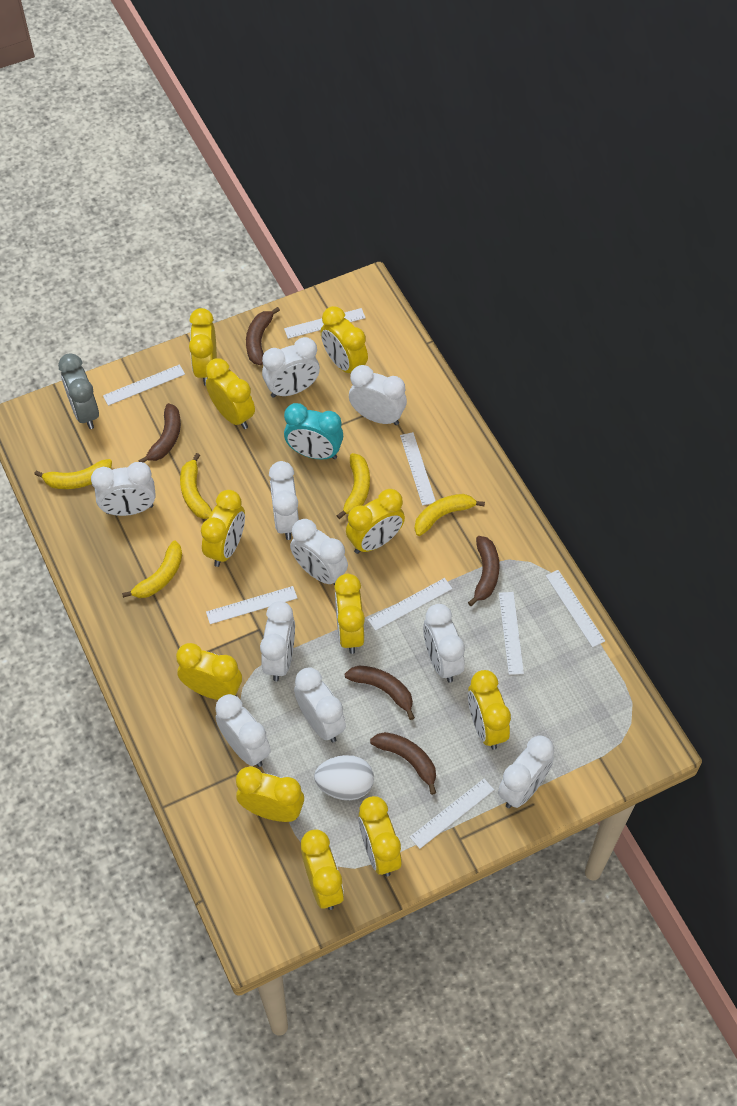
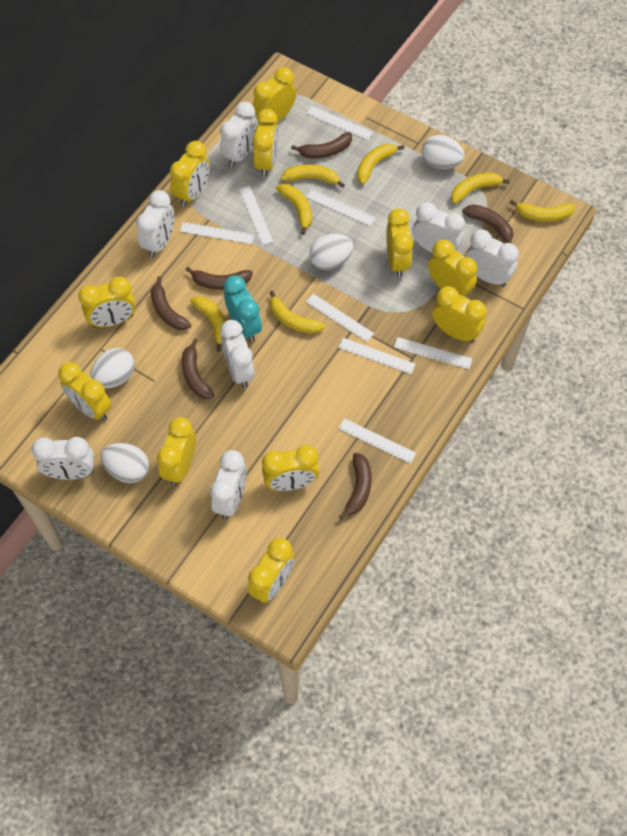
brown banana: 5 -> 6
grey clock: 1 -> 0
white clock: 10 -> 7
white egg: 1 -> 4
yellow banana: 5 -> 7

